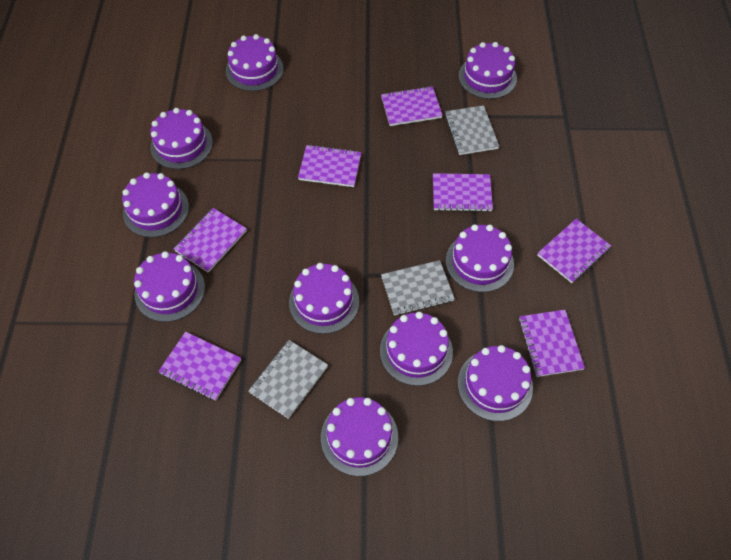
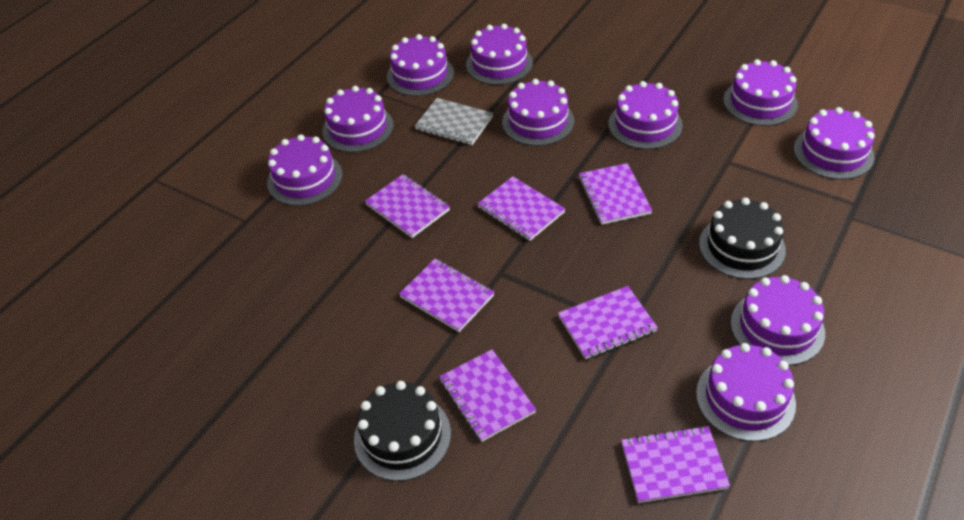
black cake: 0 -> 2
grey notebook: 3 -> 1

